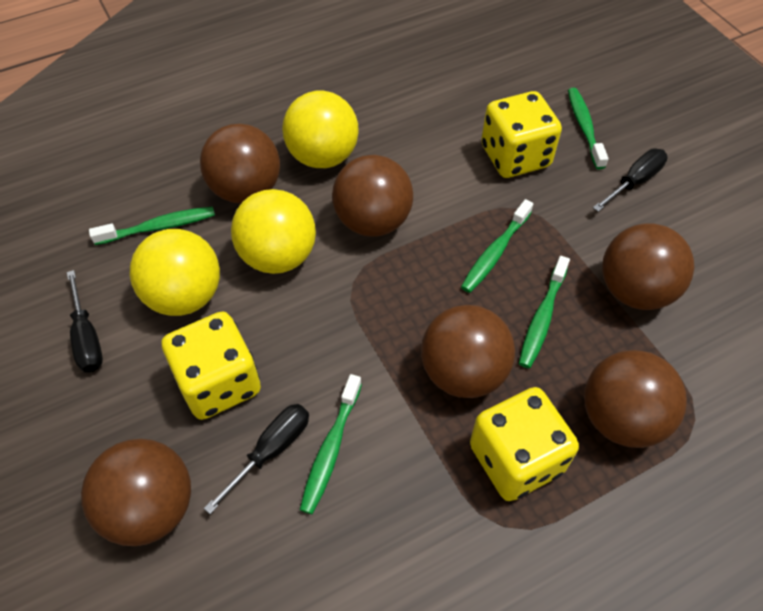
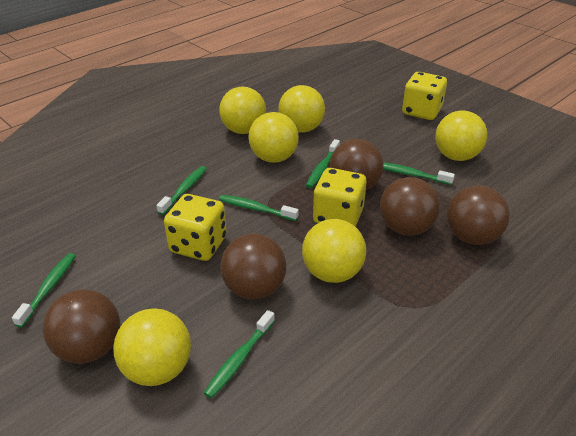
black screwdriver: 3 -> 0
brown ball: 6 -> 5
green toothbrush: 5 -> 6
yellow ball: 3 -> 6

